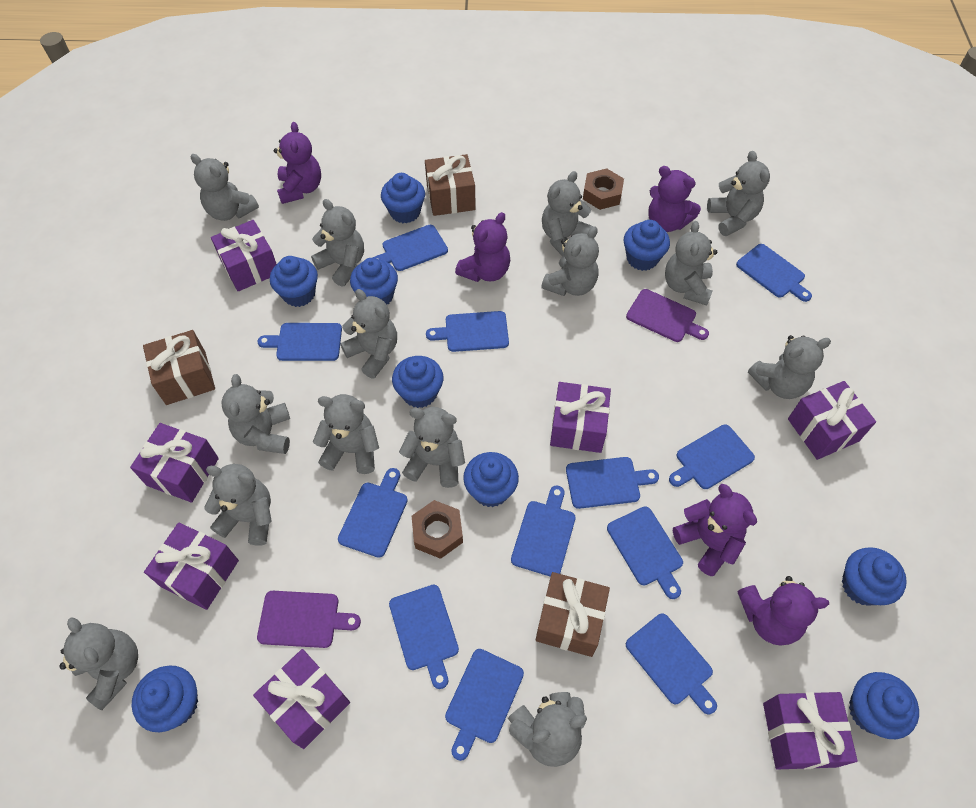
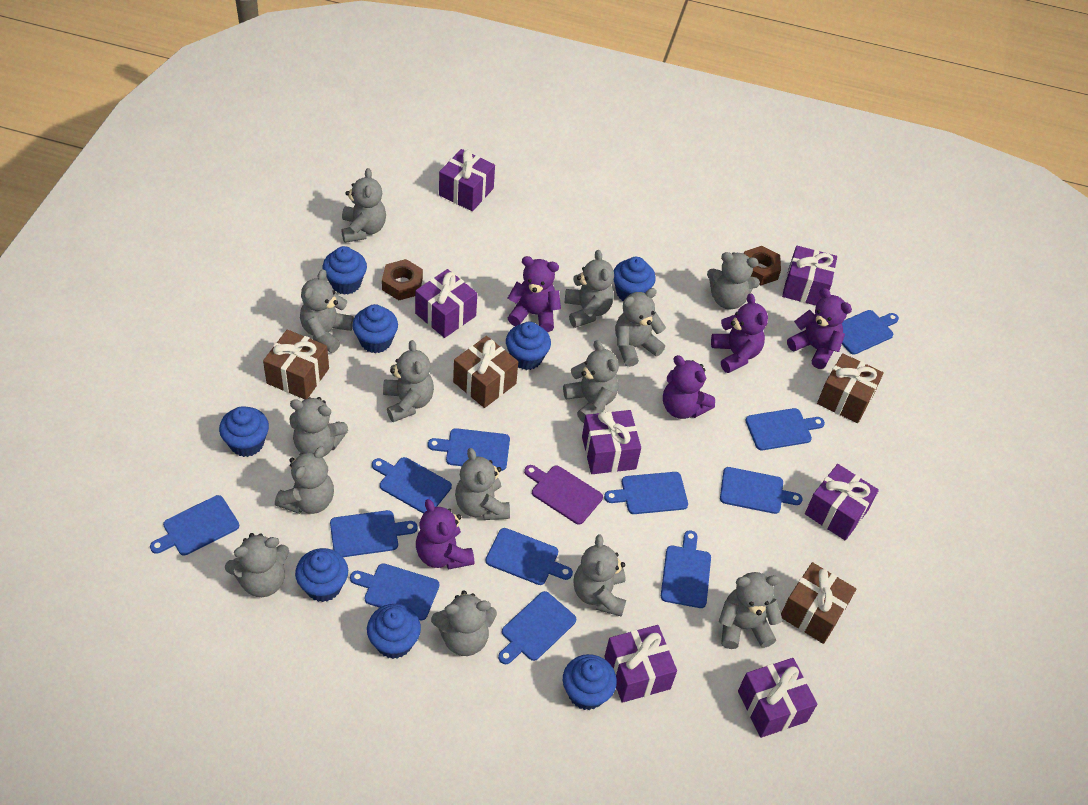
blue cupcake: 9 -> 8
brown gift: 3 -> 4
purple cutting board: 2 -> 1

